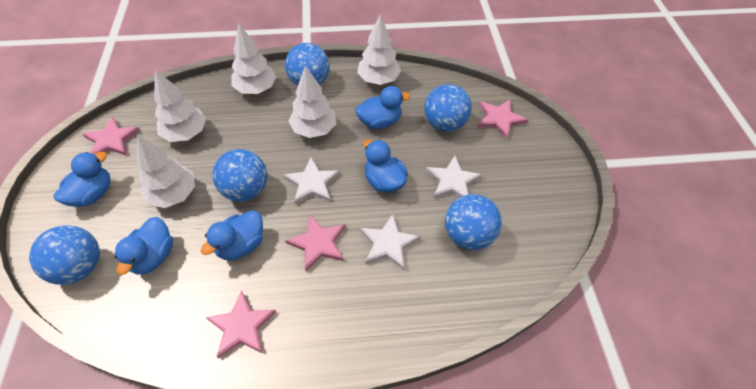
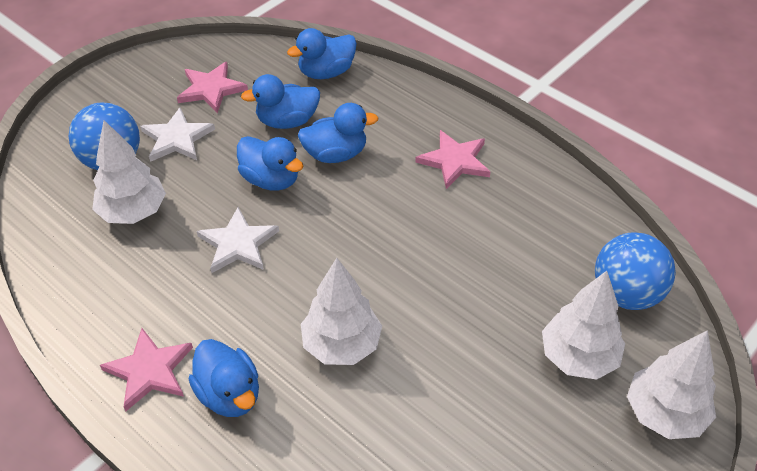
blue ball: 5 -> 2
pink star: 4 -> 3
white star: 3 -> 2
white tree: 5 -> 4

